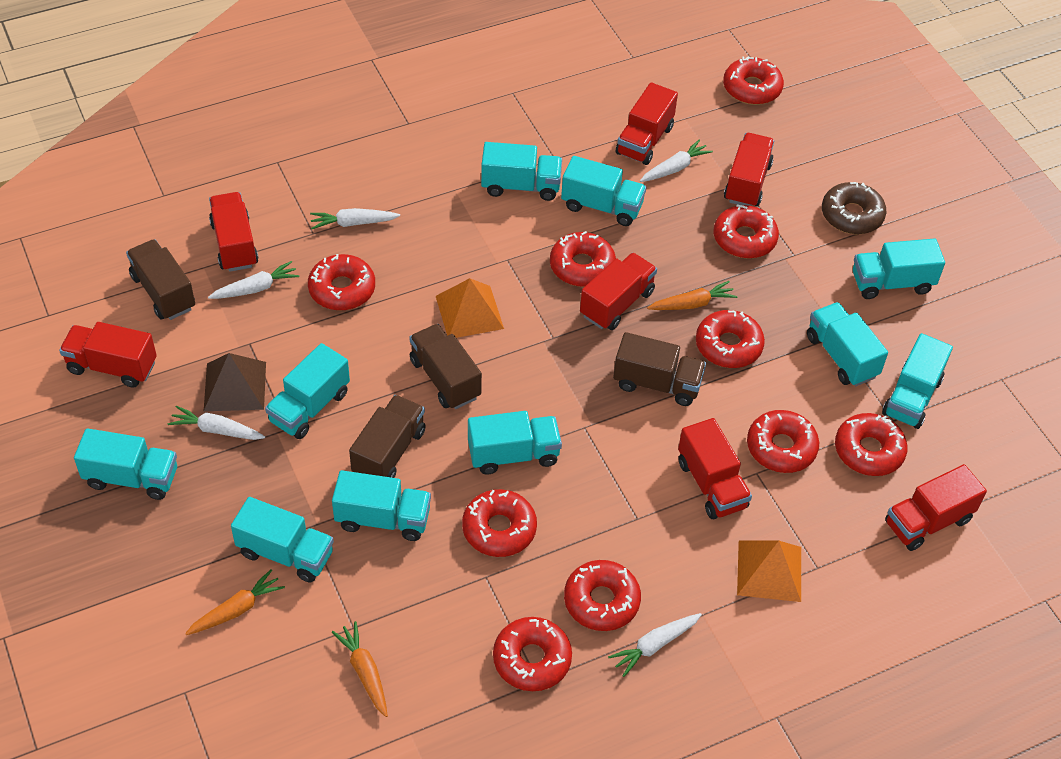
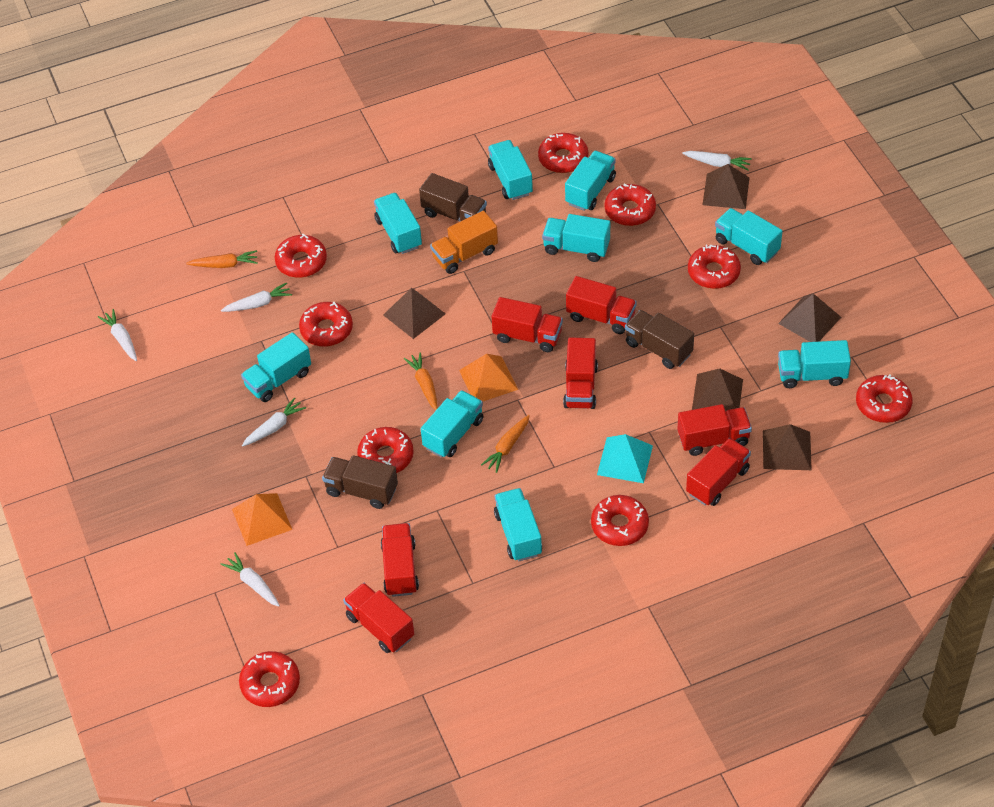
brown donut: 1 -> 0
brown pyramid: 1 -> 5
brown truck: 4 -> 3
orange truck: 0 -> 1
red donut: 10 -> 9
turquoise pyramid: 0 -> 1
turquoise truck: 10 -> 9

